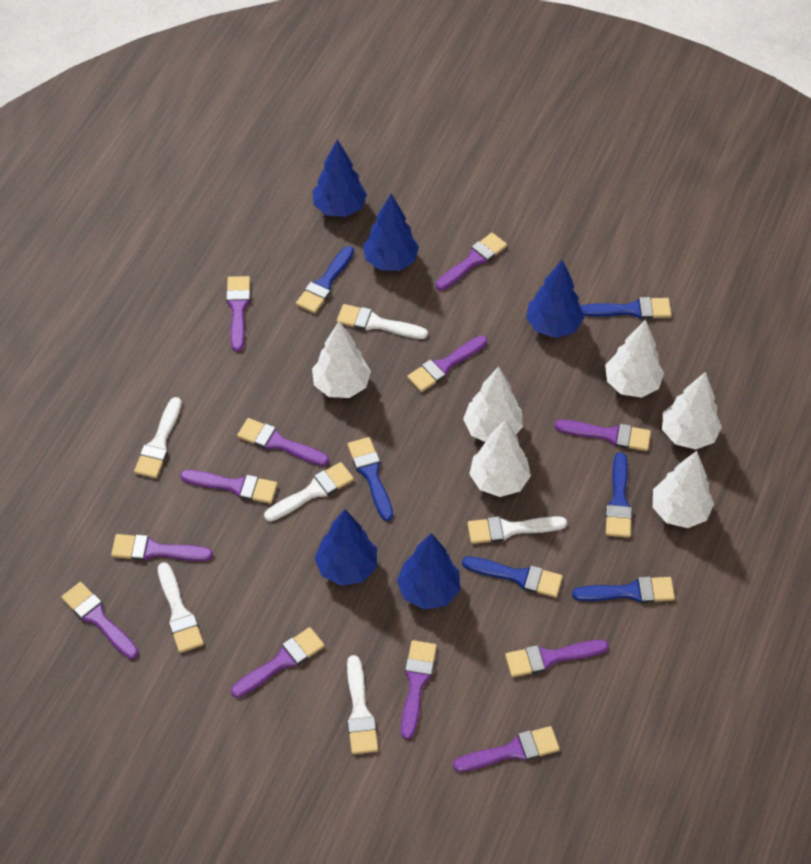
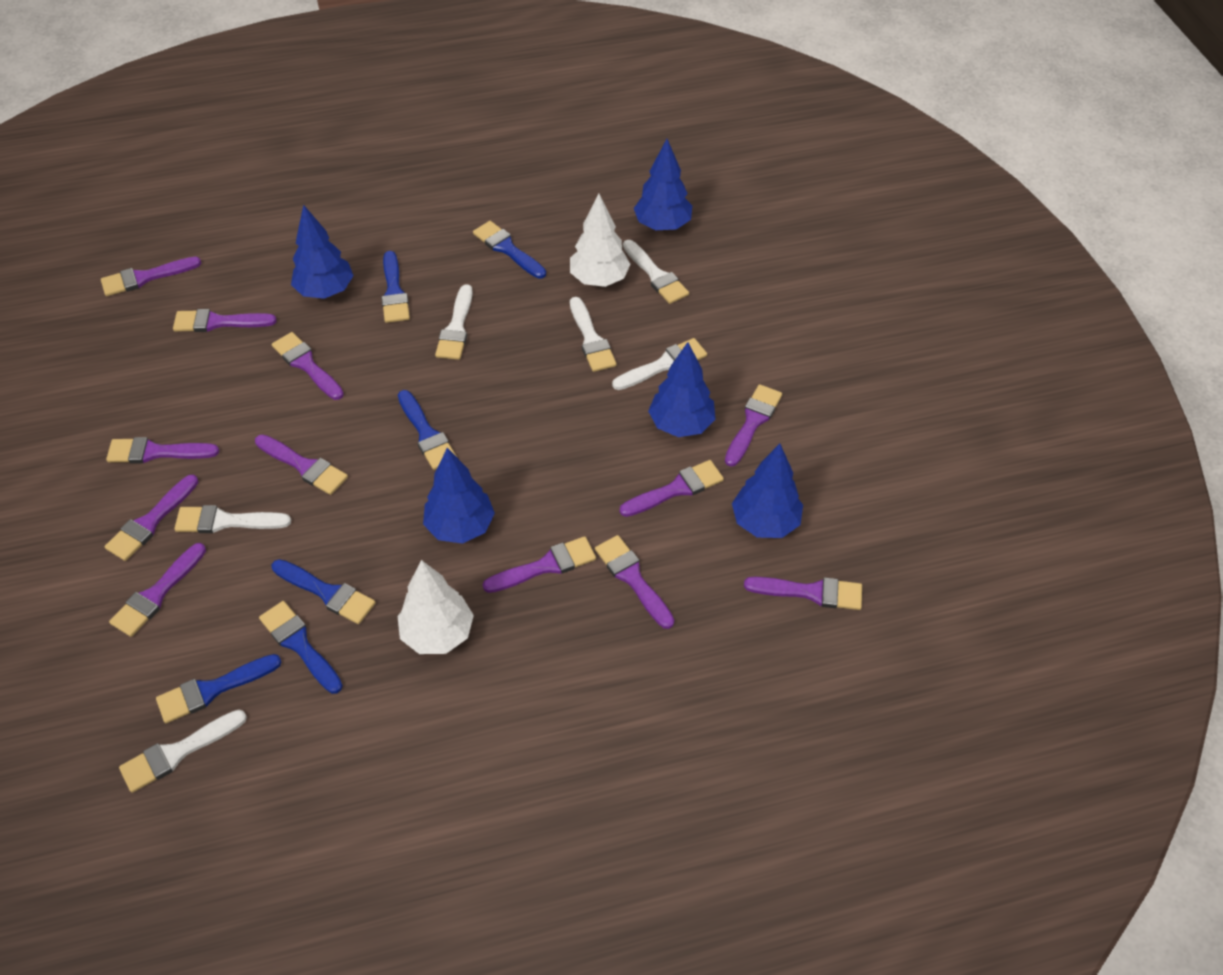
white tree: 6 -> 2

